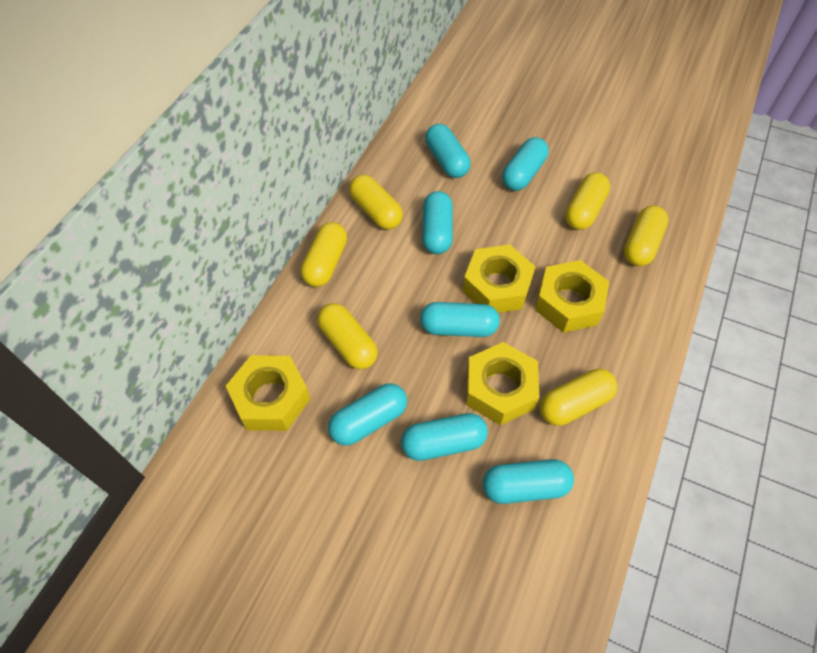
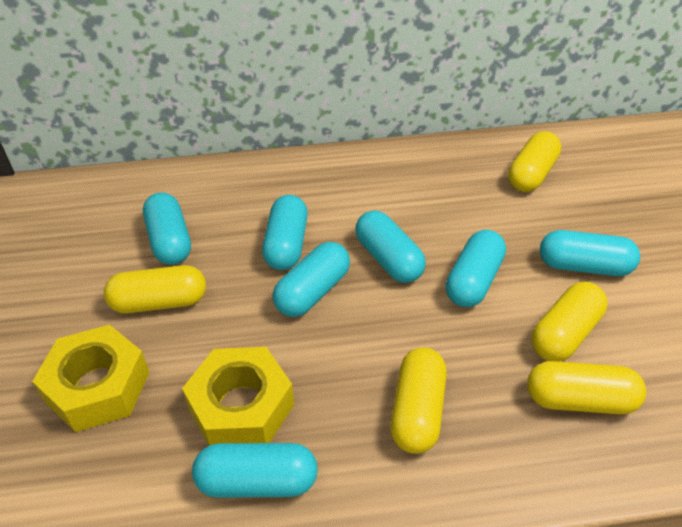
yellow capsule: 6 -> 5
yellow nut: 4 -> 2

